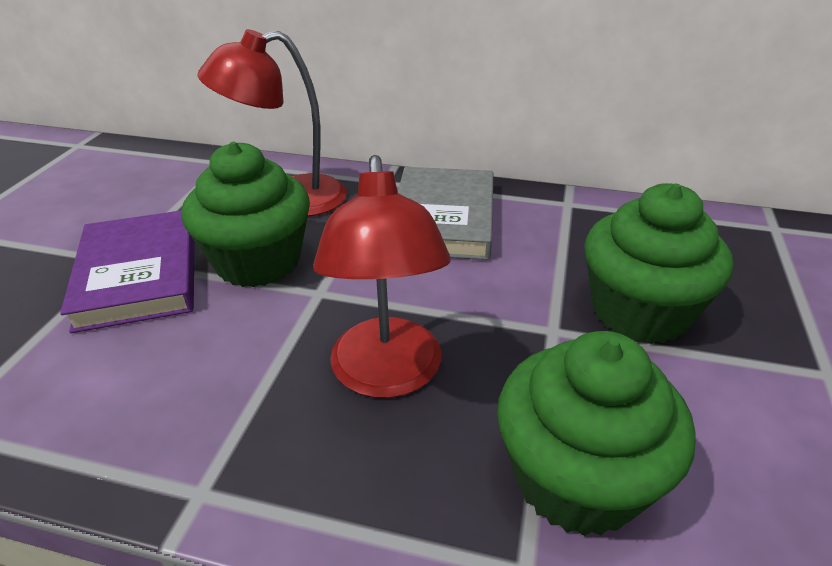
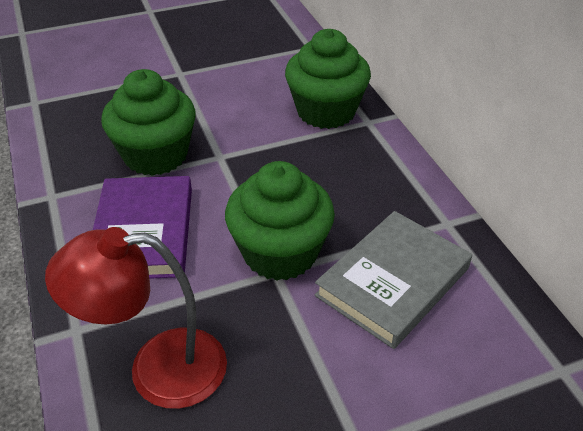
red lamp: 2 -> 1

